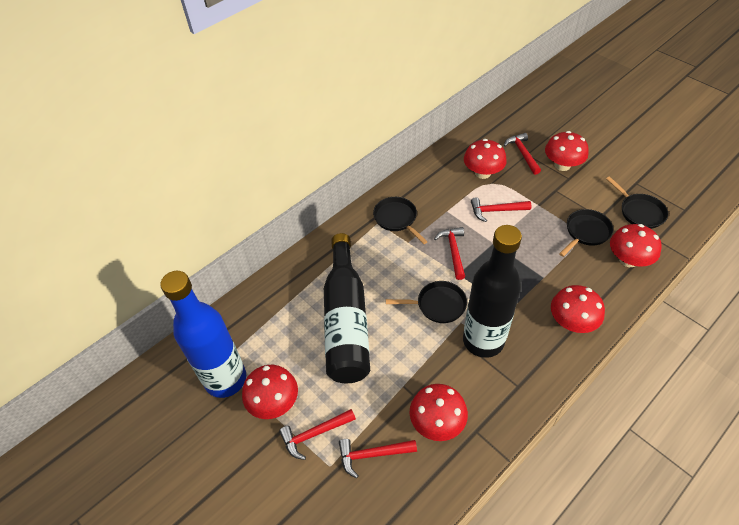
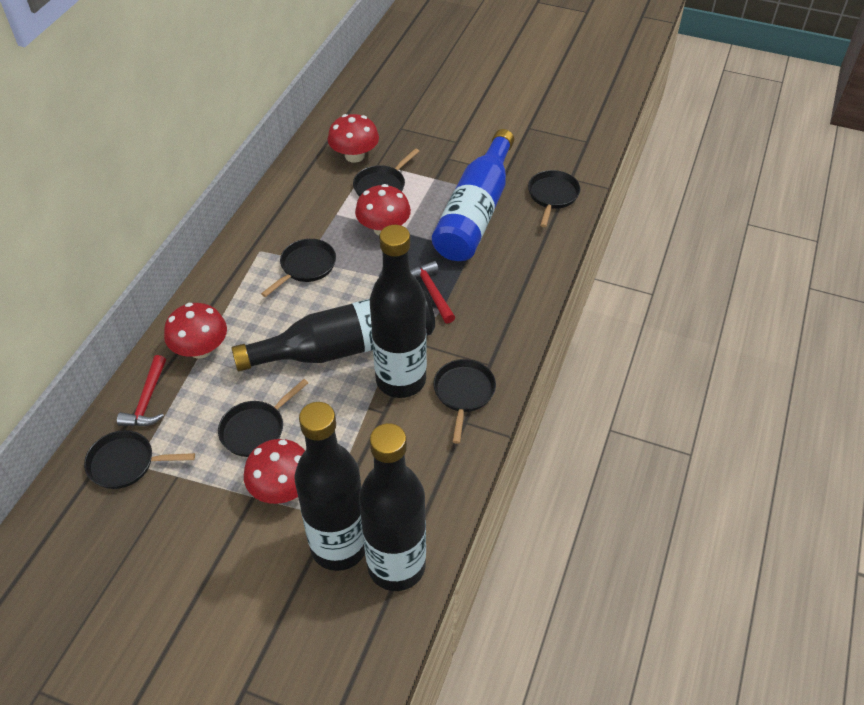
black bottle: 2 -> 4
black pan: 4 -> 6
red hammer: 5 -> 2
red mushroom: 6 -> 4

